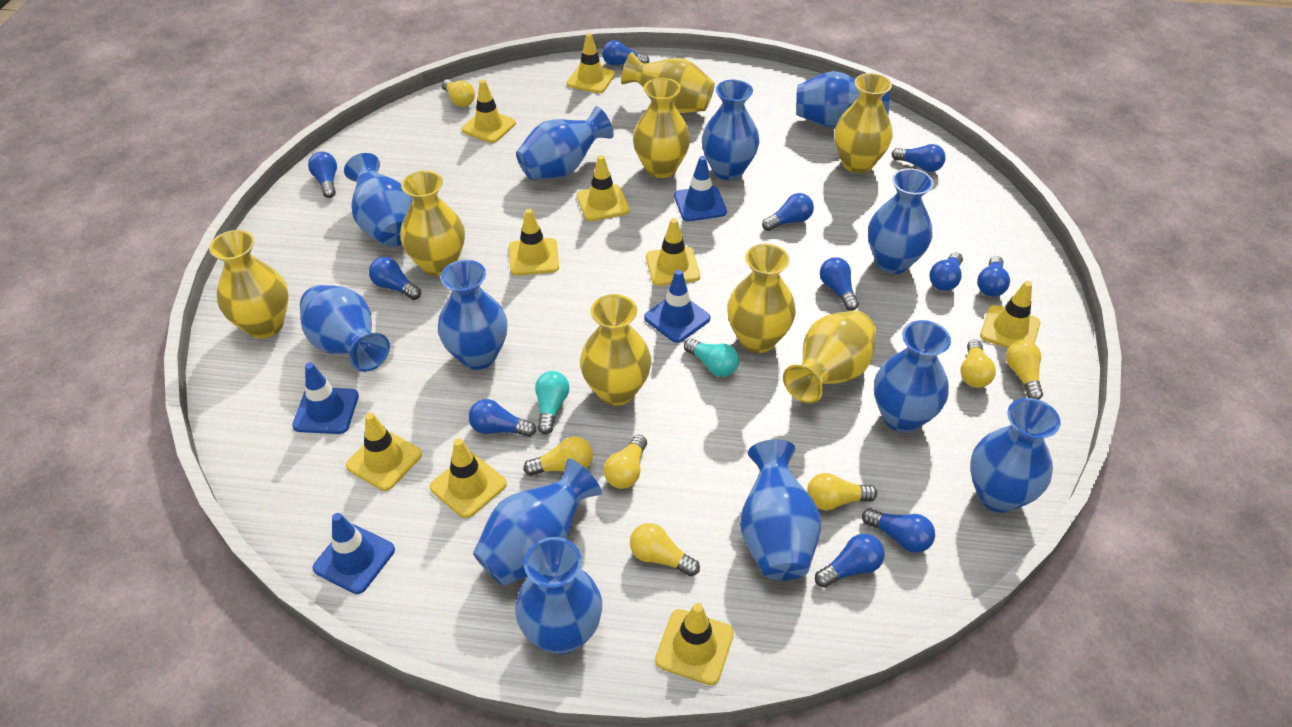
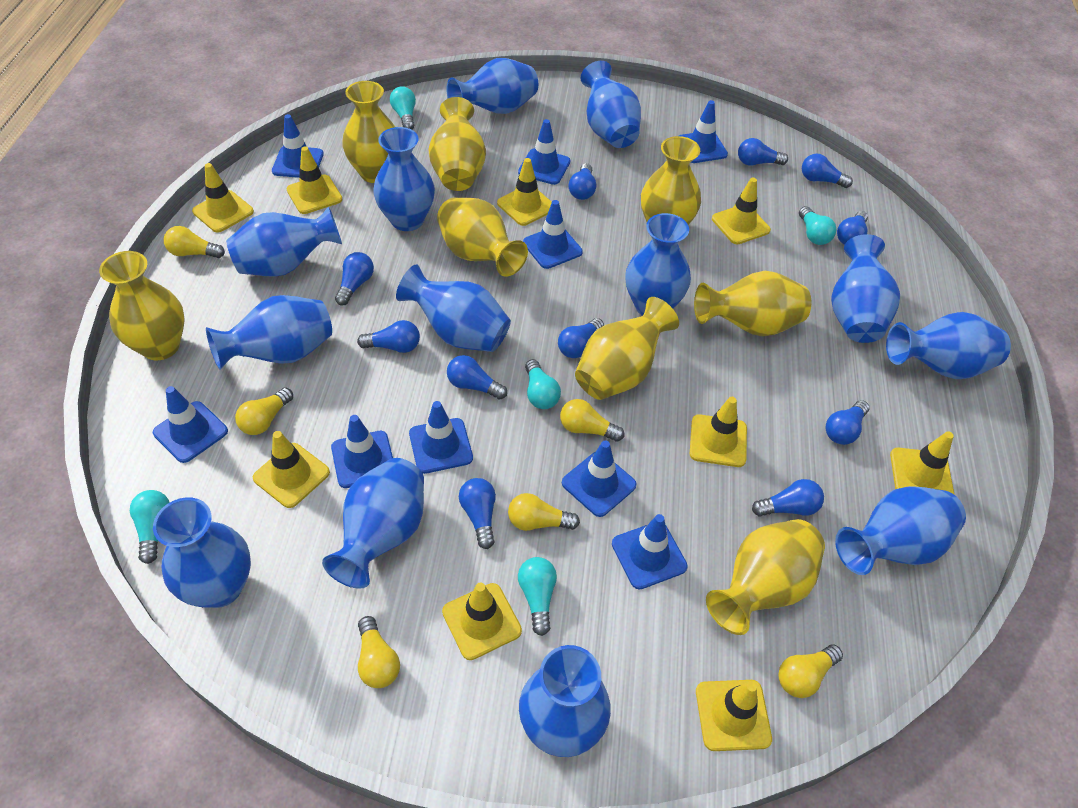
blue traffic cone: 4 -> 9
blue vase: 12 -> 13
turquoise light bulb: 2 -> 5
yellow light bulb: 7 -> 6

